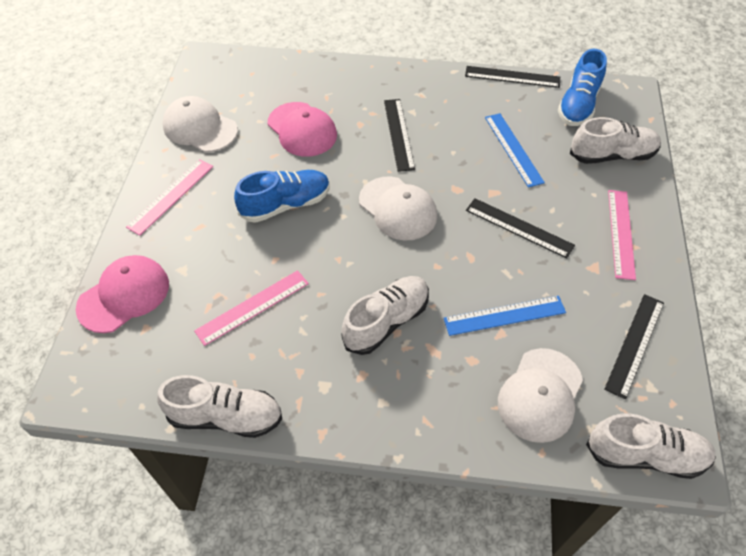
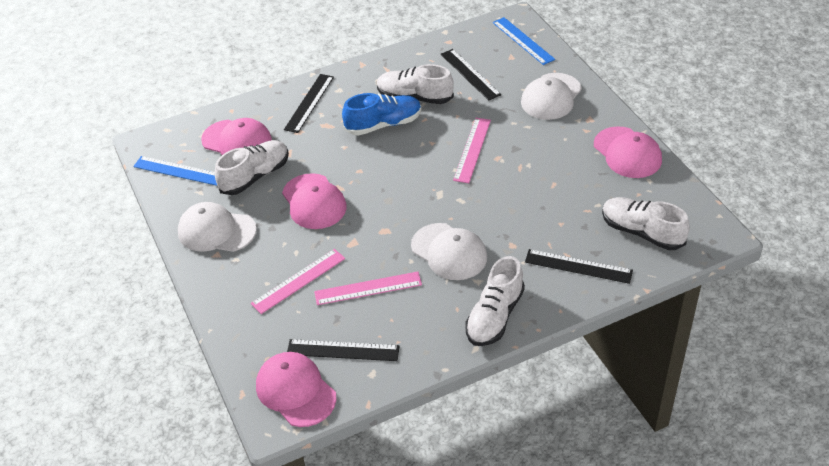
blue shoe: 2 -> 1
pink cap: 2 -> 4

